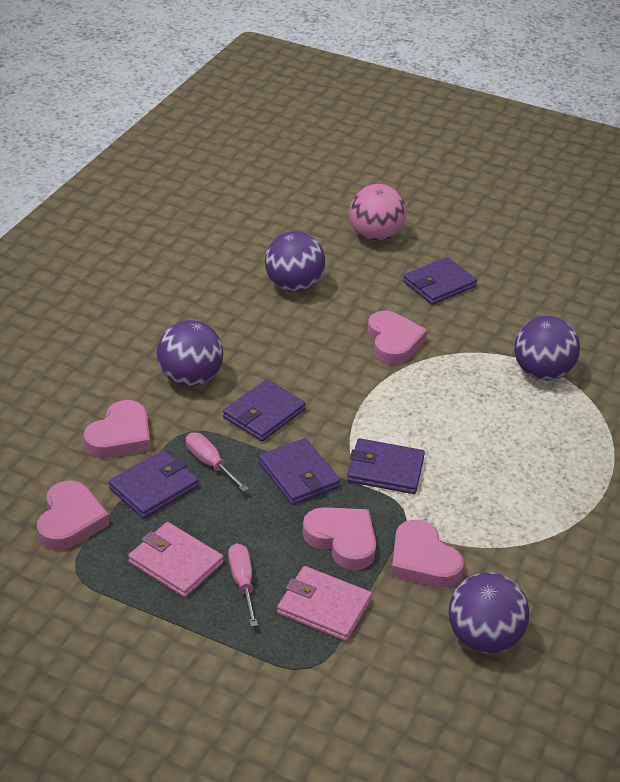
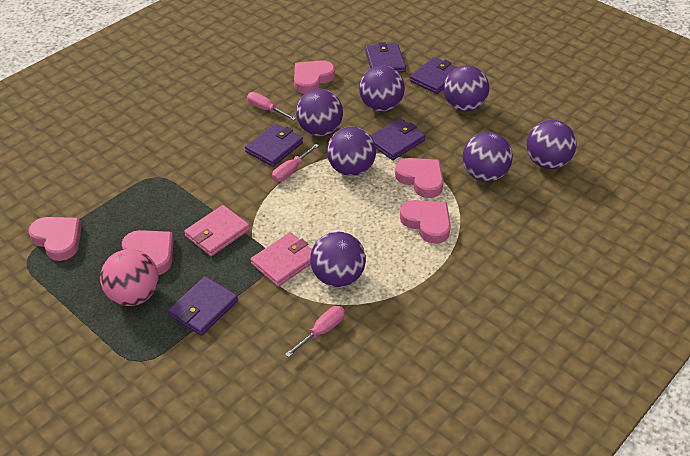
pink screwdriver: 2 -> 3
purple ball: 4 -> 7

